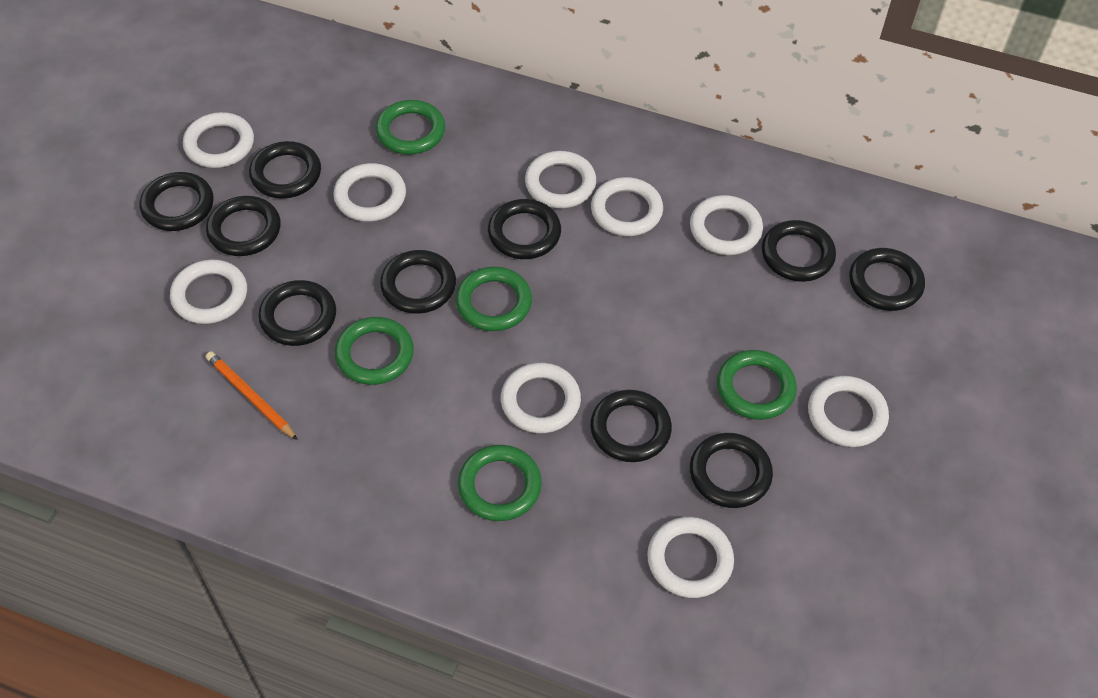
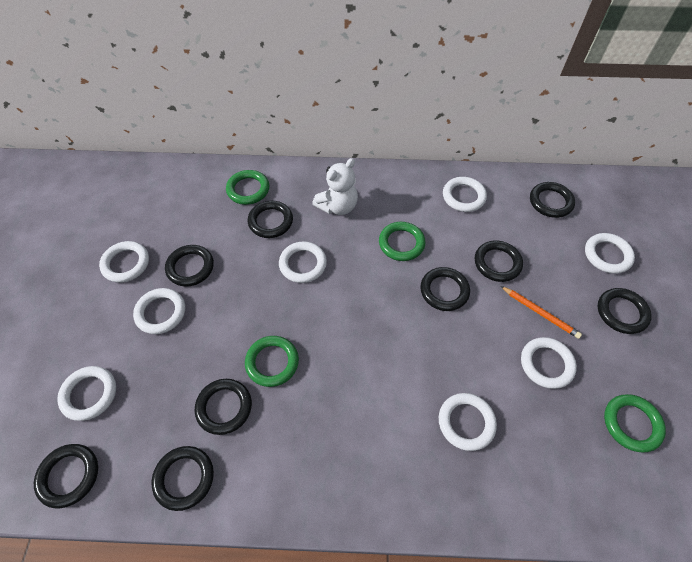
black ring: 10 -> 9
green ring: 5 -> 4
white ring: 9 -> 8
white teddy bear: 0 -> 1

